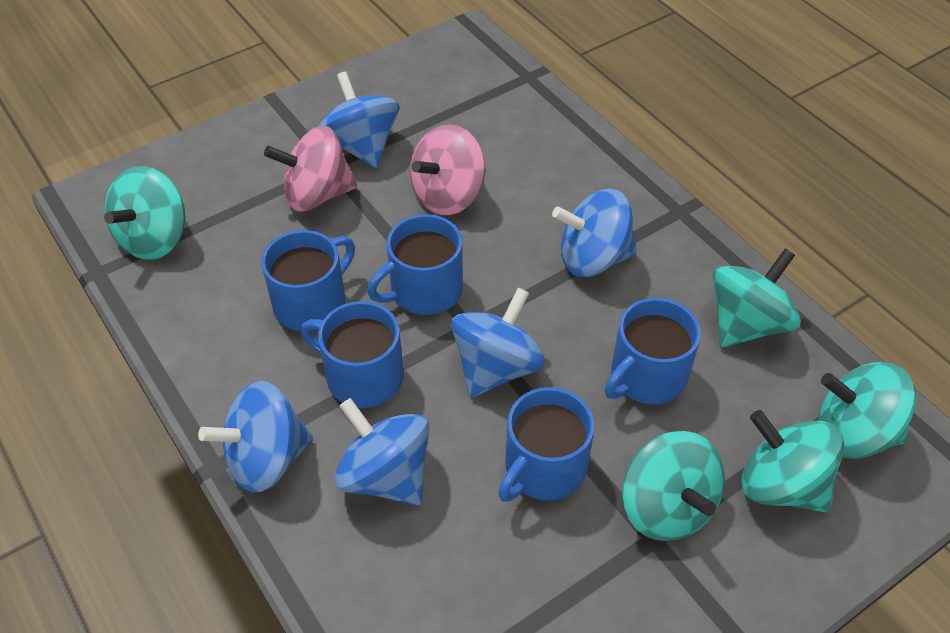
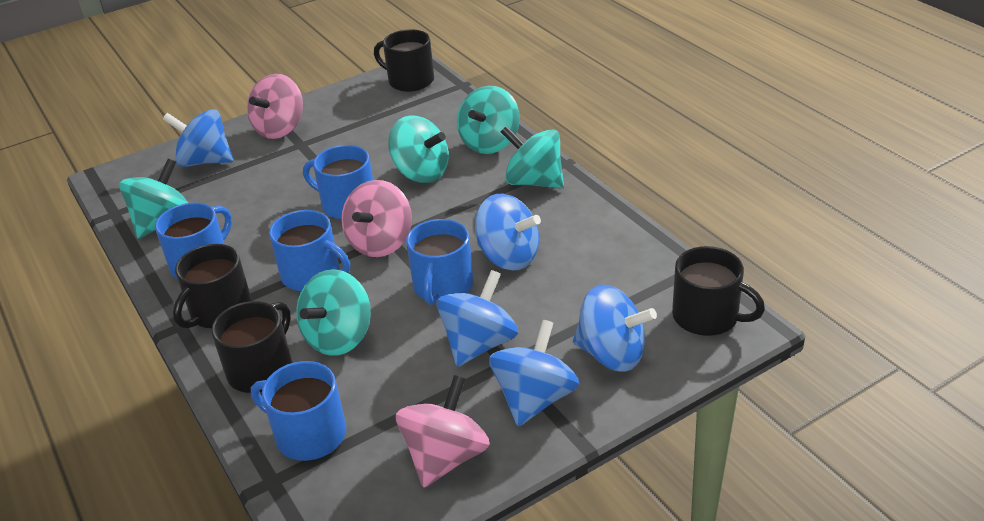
black mug: 0 -> 4
pink spinning top: 2 -> 3

